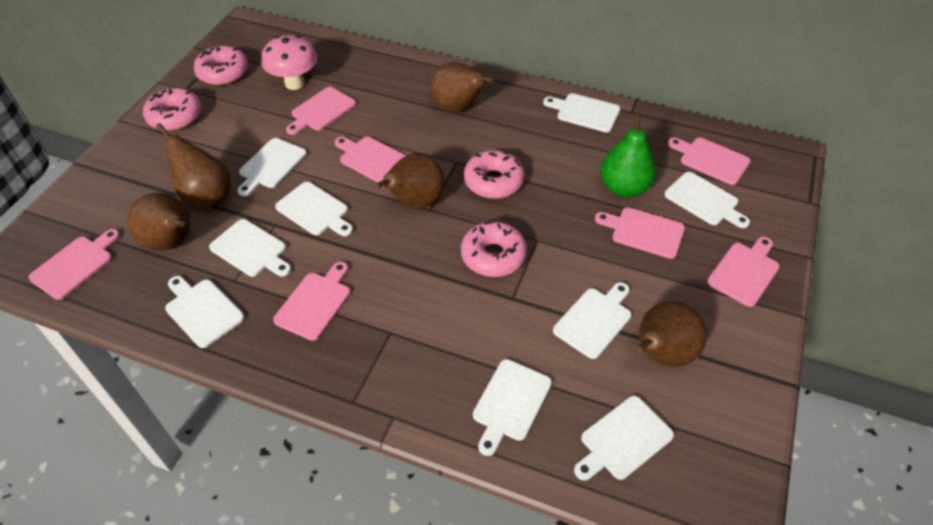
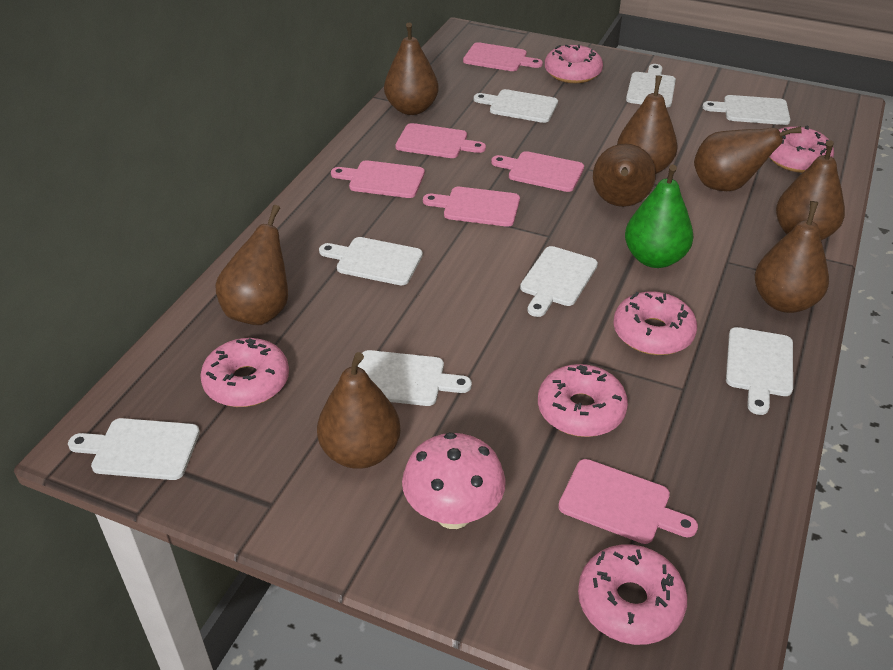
brown pear: 5 -> 8
pink cutting board: 7 -> 6
pink donut: 4 -> 6
white cutting board: 9 -> 8

